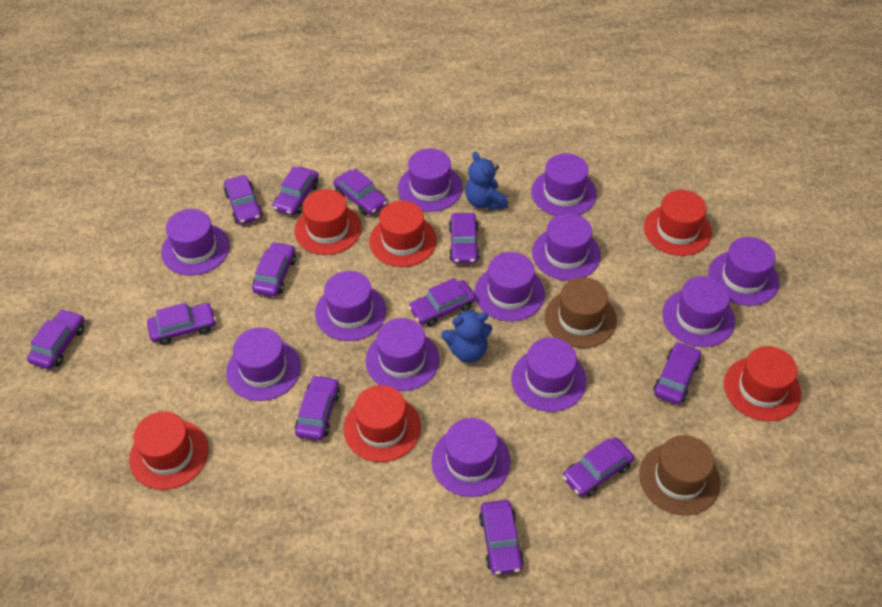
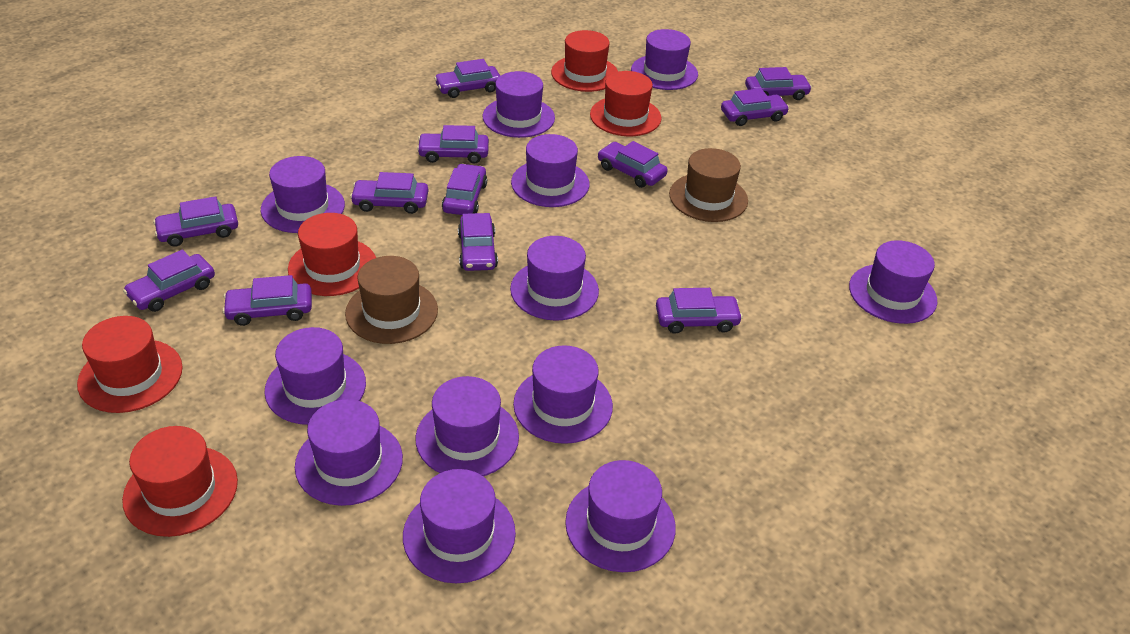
blue teddy bear: 2 -> 0
red hat: 6 -> 5

